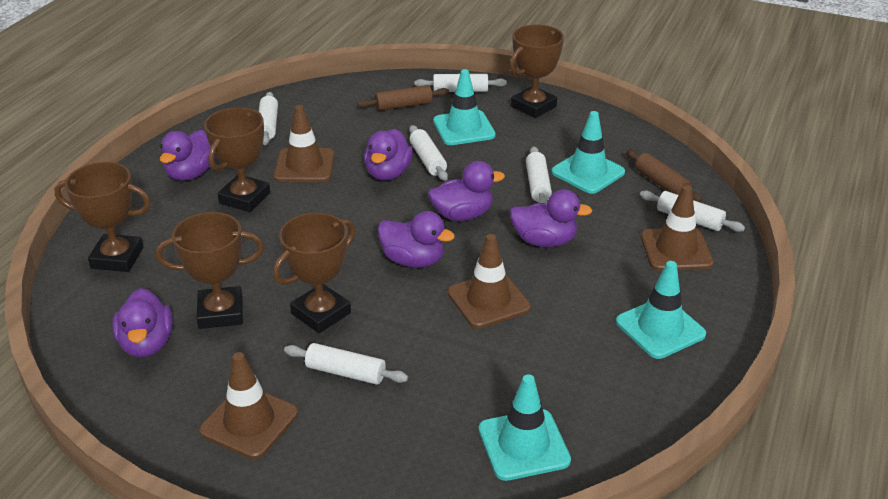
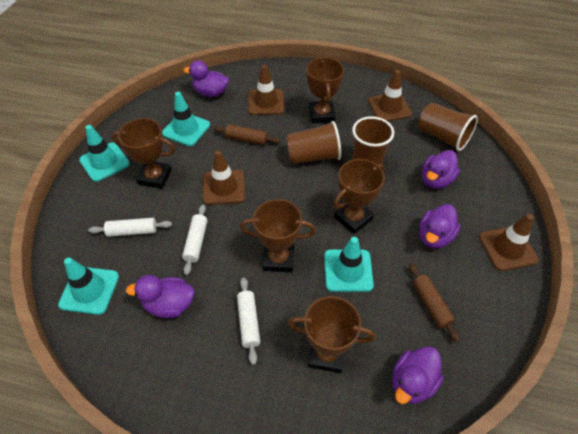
brown cup: 0 -> 3
purple duck: 6 -> 5
white rolling pin: 6 -> 3

